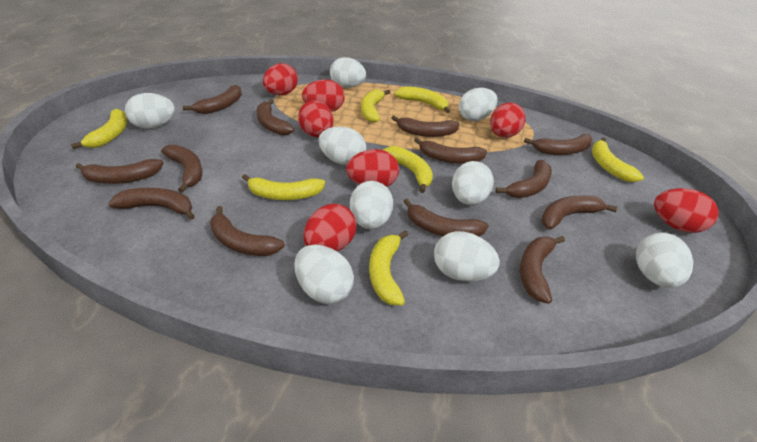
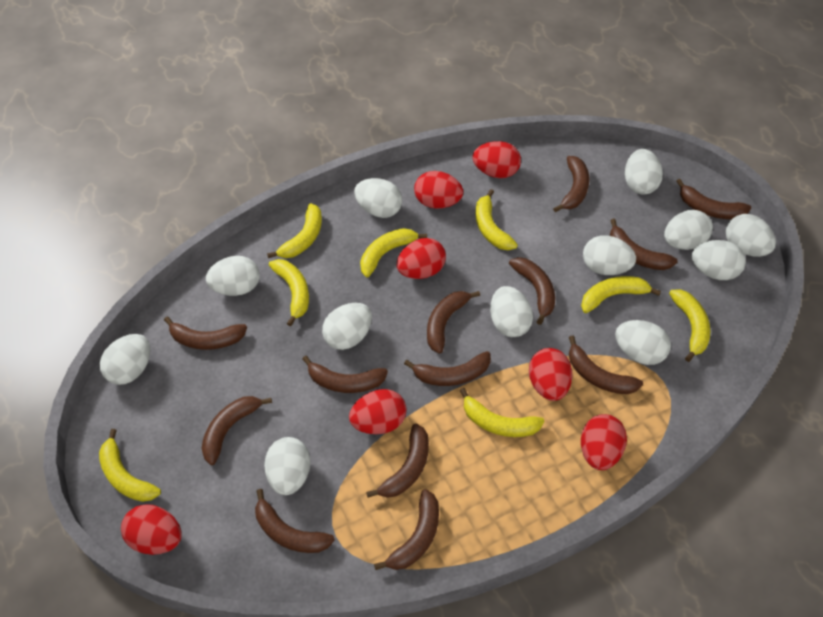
white egg: 9 -> 12
yellow banana: 7 -> 8

